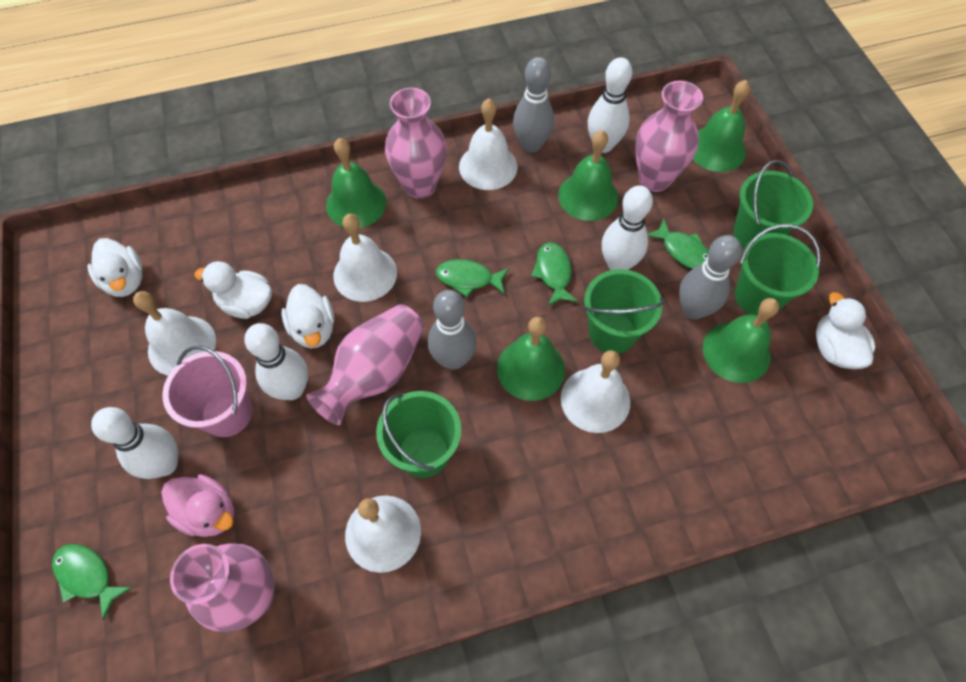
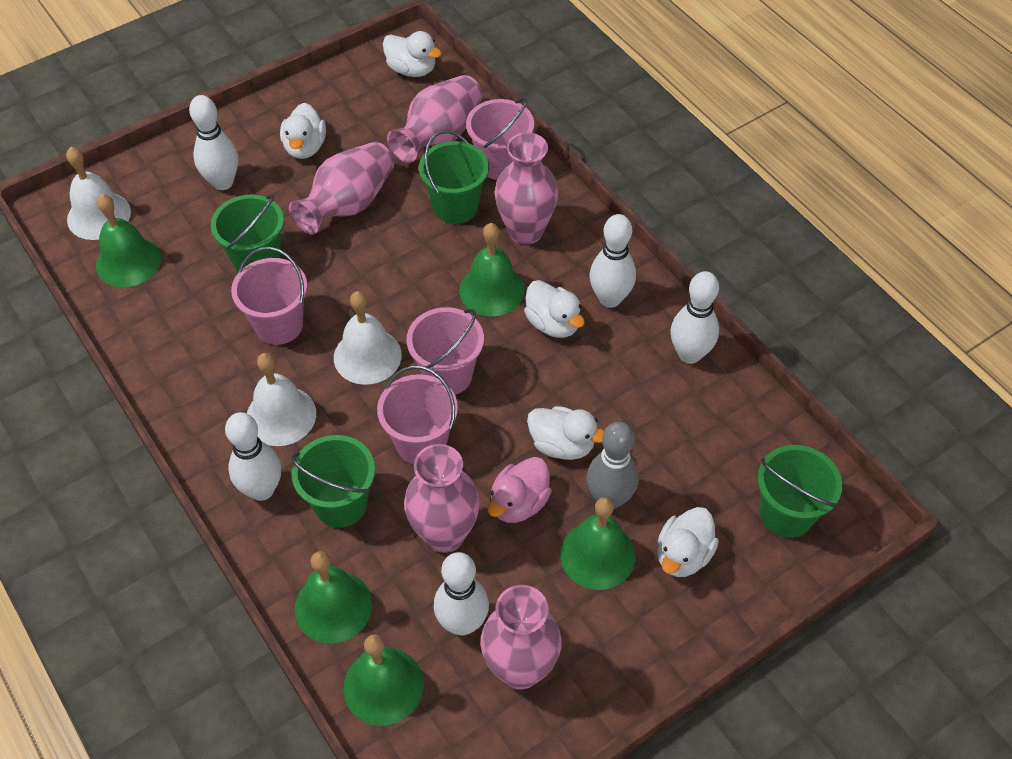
green fish: 4 -> 0
grey bowling pin: 3 -> 1
pink bucket: 1 -> 4
pink vase: 4 -> 5
white bell: 5 -> 3
white bowling pin: 4 -> 5
white duck: 4 -> 5

